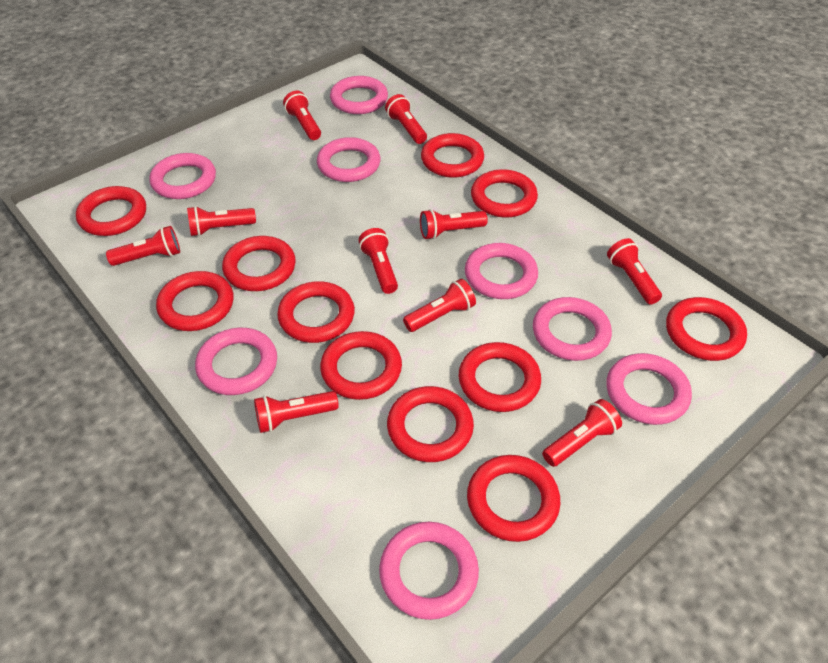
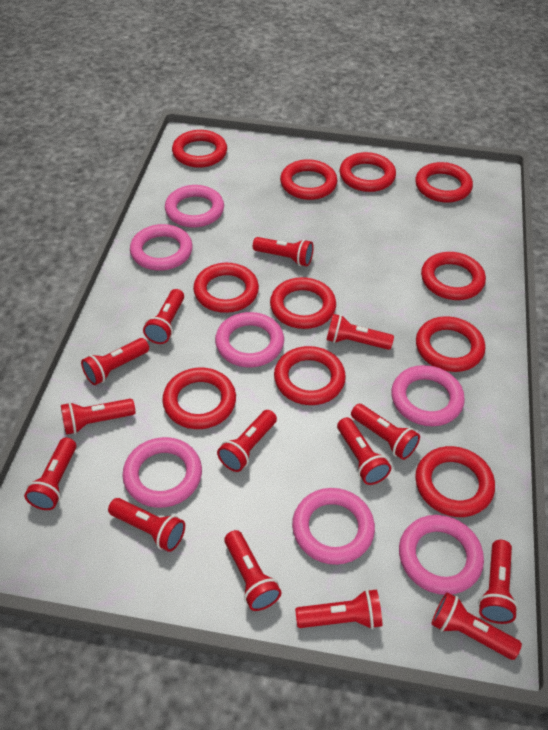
pink ring: 8 -> 7
red flashlight: 10 -> 14

